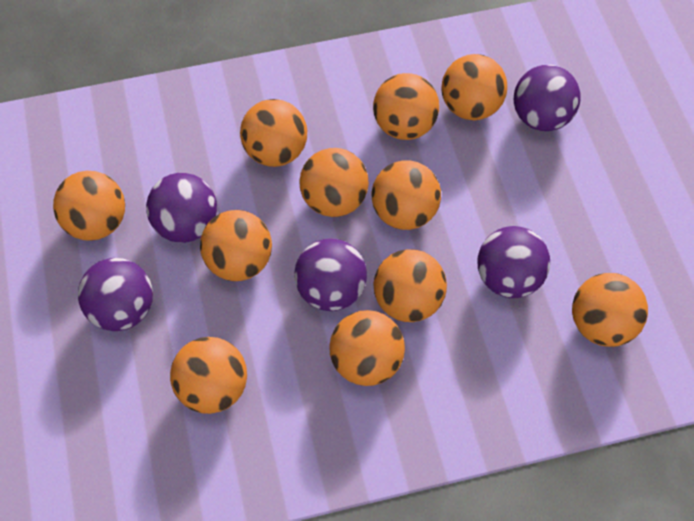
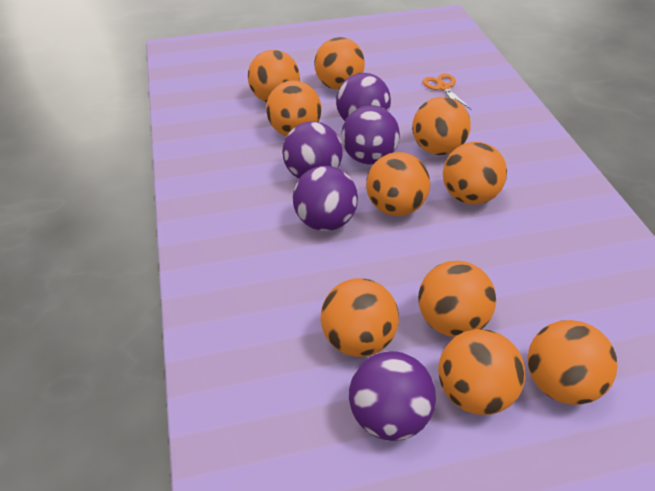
orange ball: 11 -> 10
orange scissors: 0 -> 1

